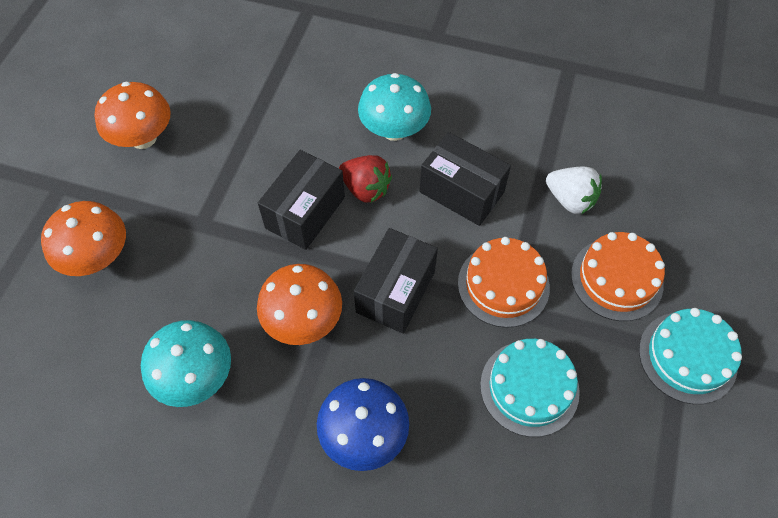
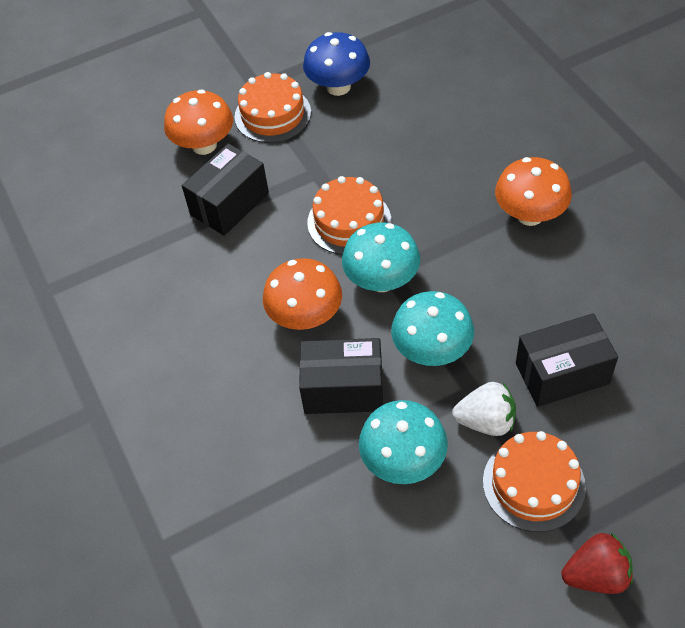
orange cake: 2 -> 3
turquoise cake: 2 -> 0
turquoise mushroom: 2 -> 3

